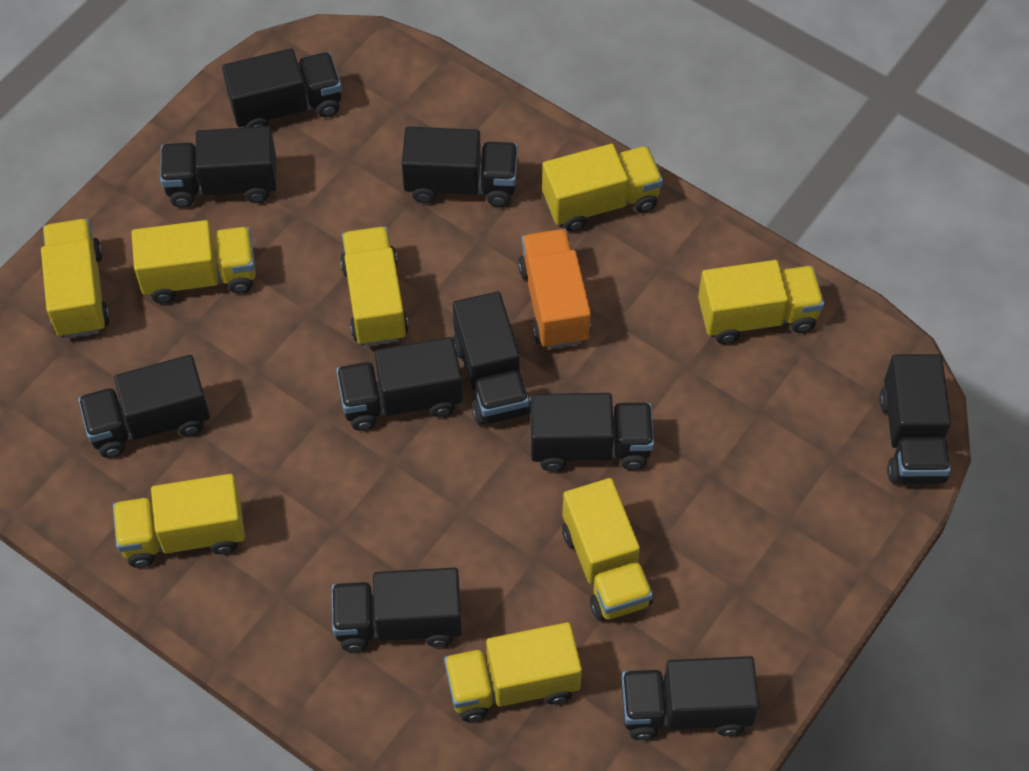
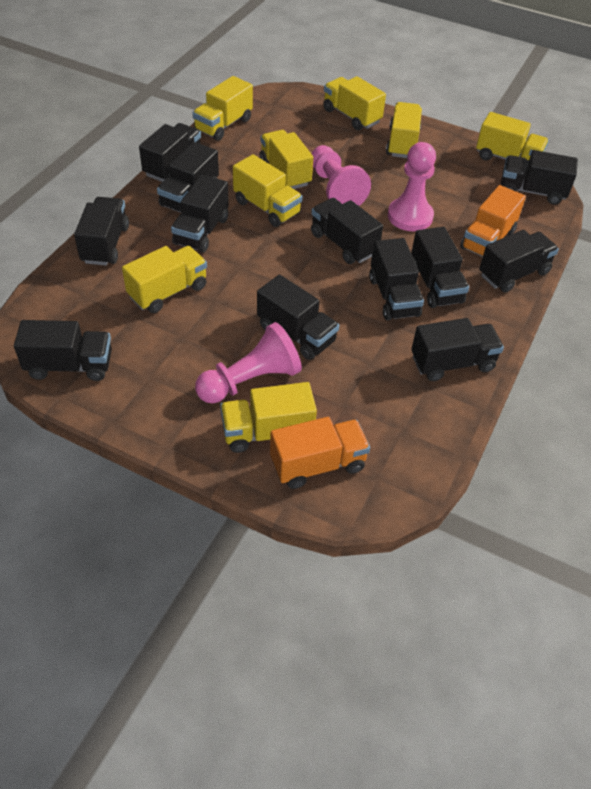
black truck: 10 -> 12
orange truck: 1 -> 2
pink pawn: 0 -> 3

